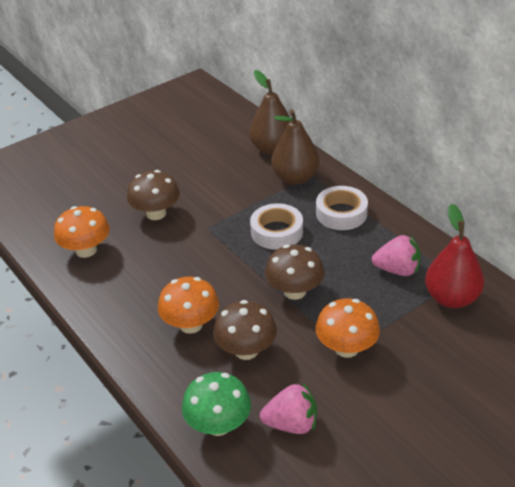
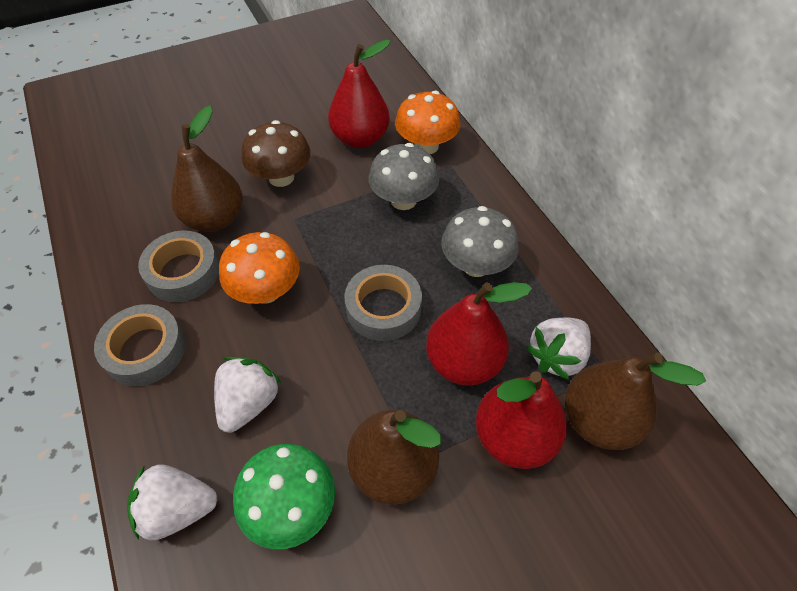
brown mushroom: 3 -> 1
brown pear: 2 -> 3
grey mushroom: 0 -> 2
grey tape: 0 -> 3
orange mushroom: 3 -> 2
pink strawberry: 2 -> 0
red pear: 1 -> 3
white strawberry: 0 -> 3
white tape: 2 -> 0

